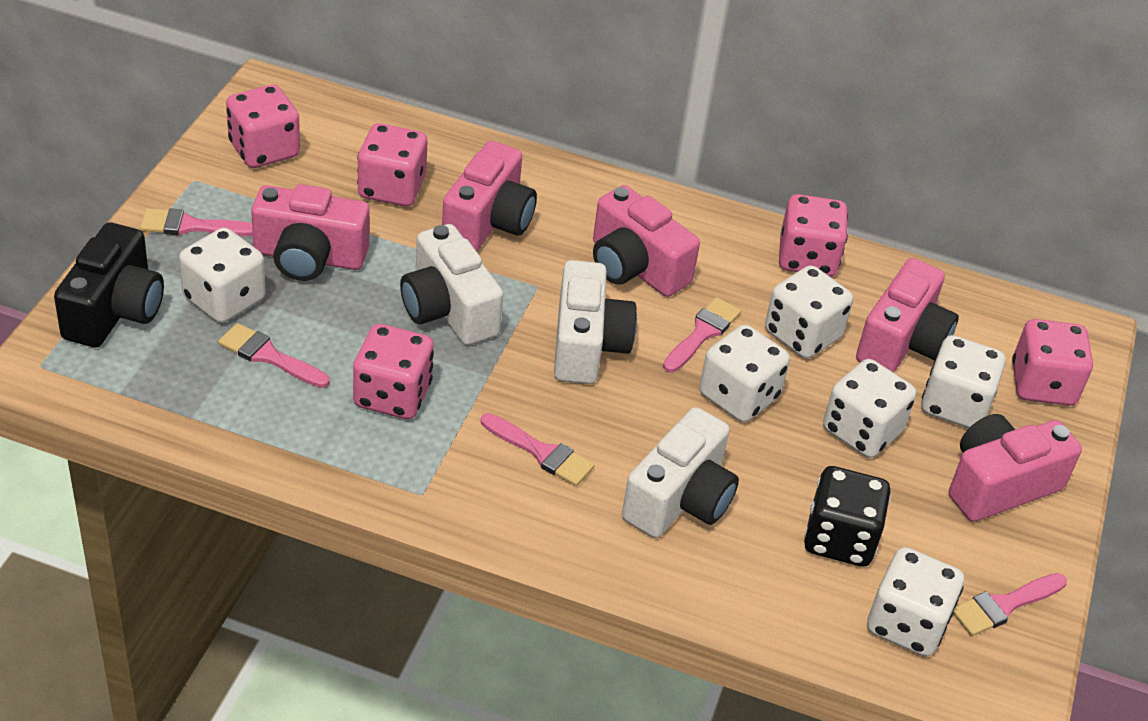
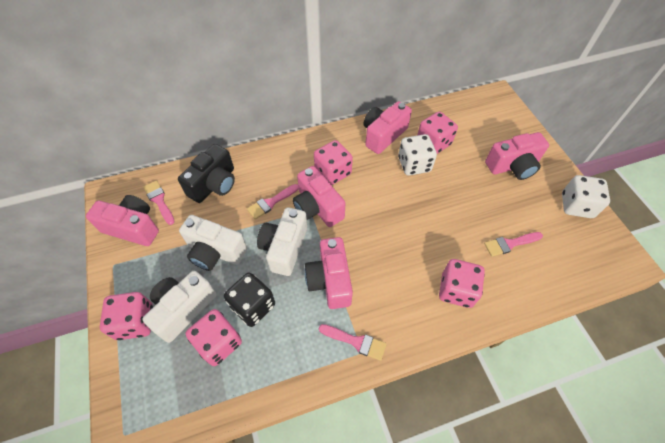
pink brush: 5 -> 4
white dice: 6 -> 2

